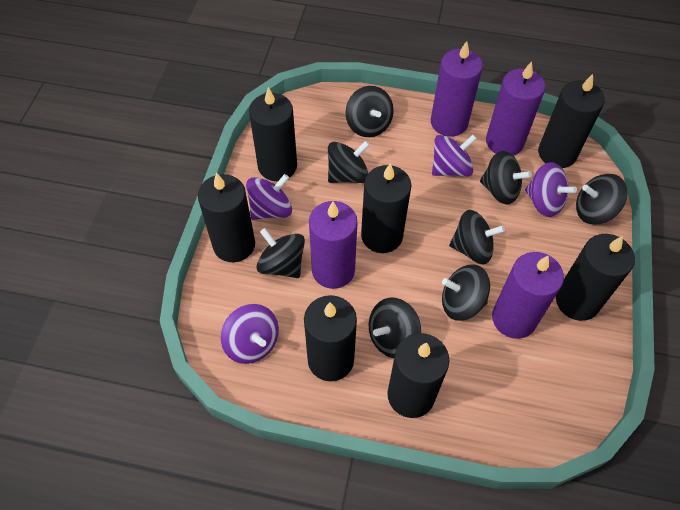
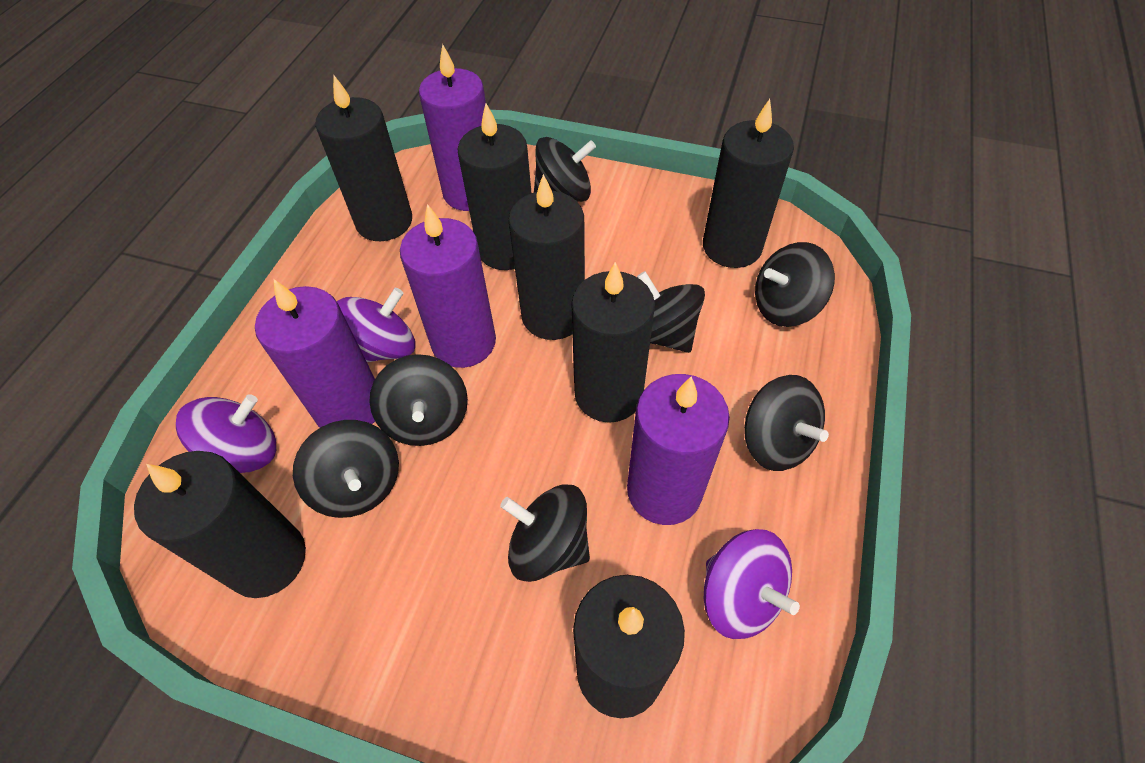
black spinning top: 8 -> 7
purple spinning top: 4 -> 3

